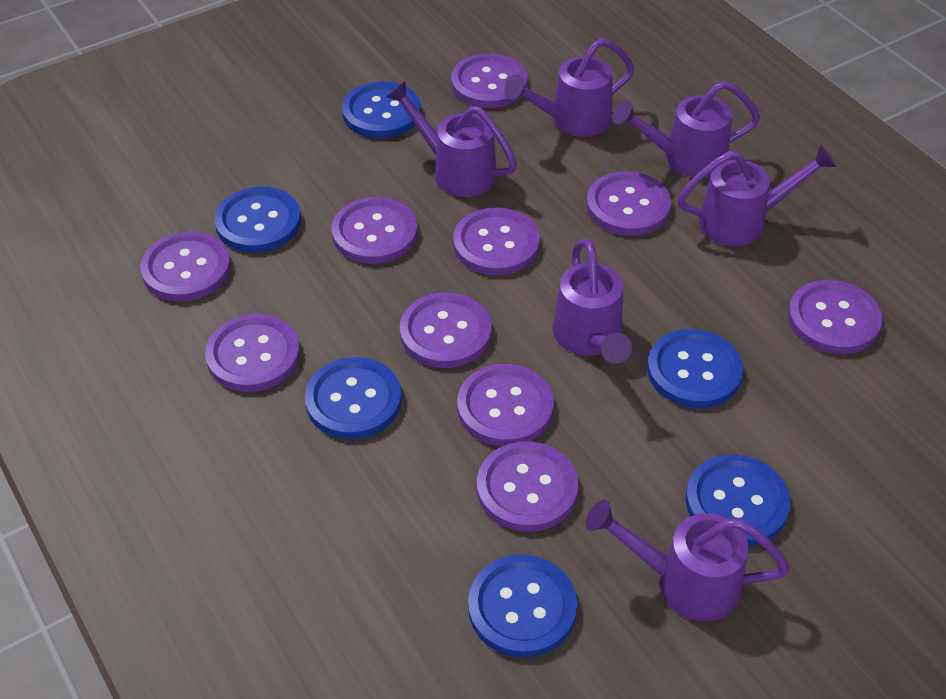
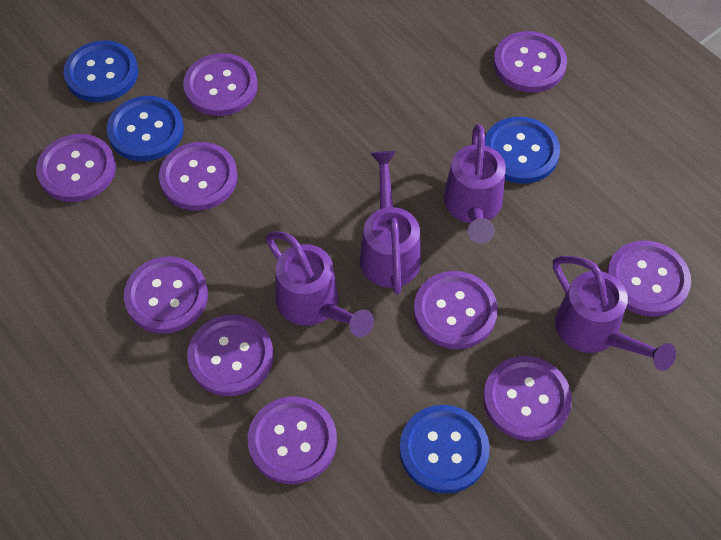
blue button: 6 -> 4
purple watering can: 6 -> 4

